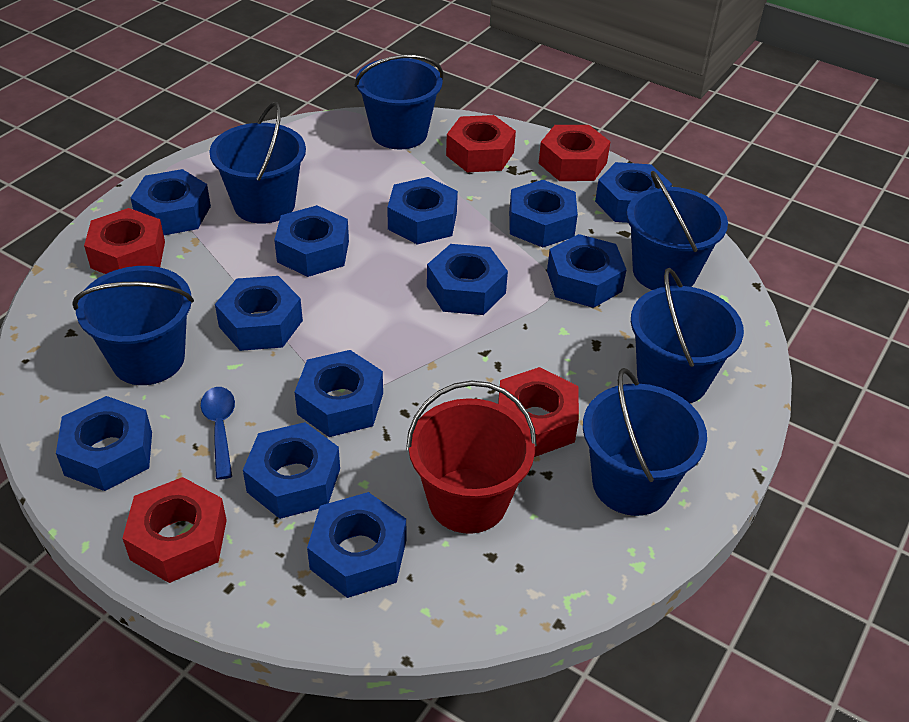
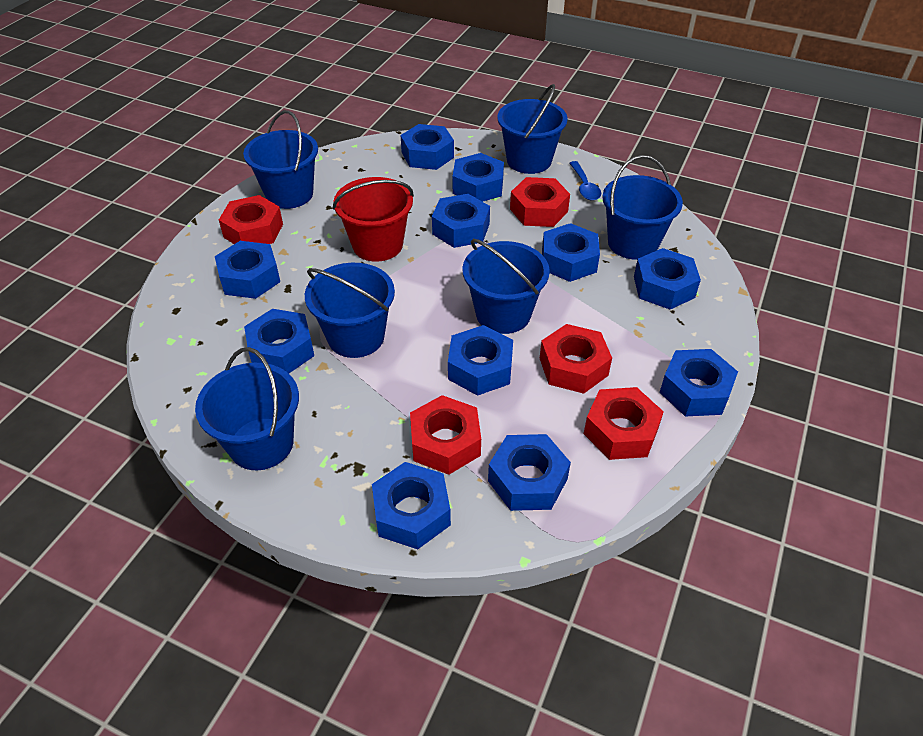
blue nut: 12 -> 11

